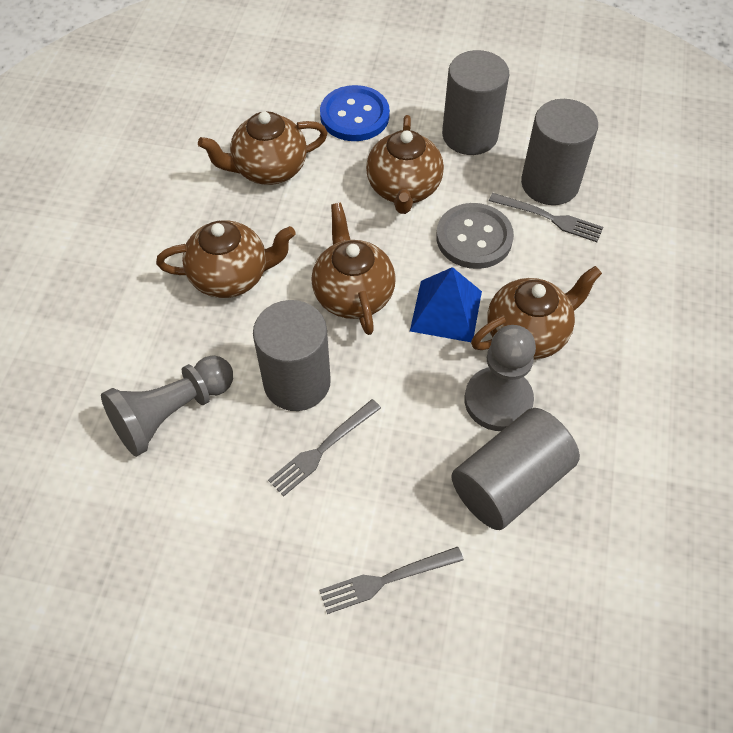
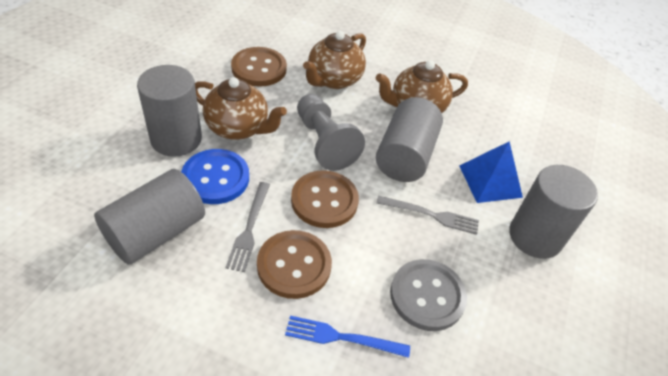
blue fork: 0 -> 1
brown button: 0 -> 3
brown teapot: 5 -> 3
grey fork: 3 -> 2
grey pawn: 2 -> 1

